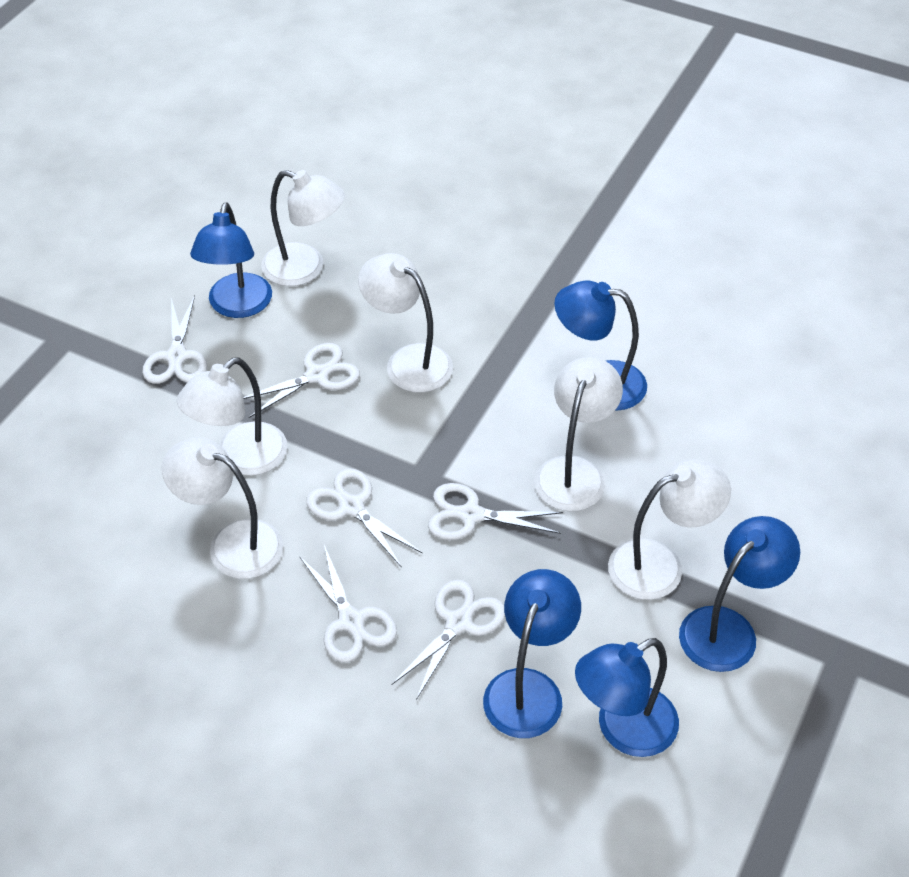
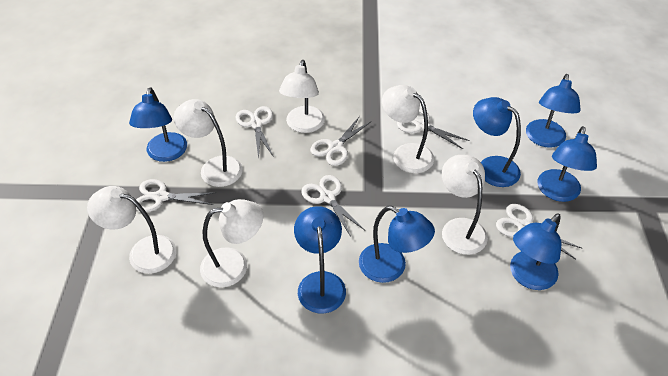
blue lamp: 5 -> 7

